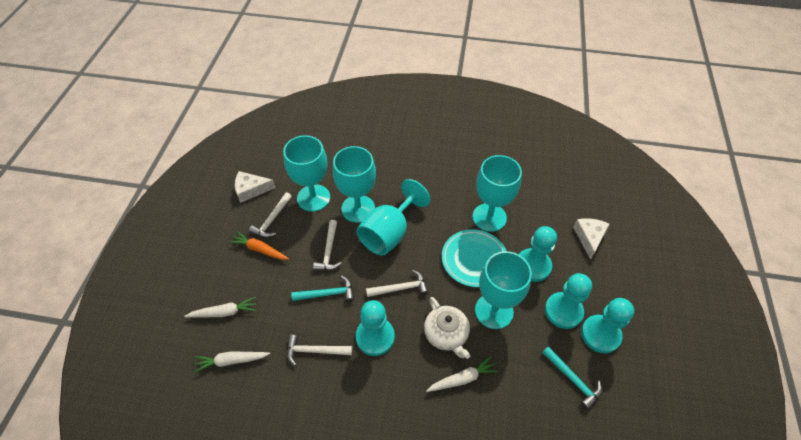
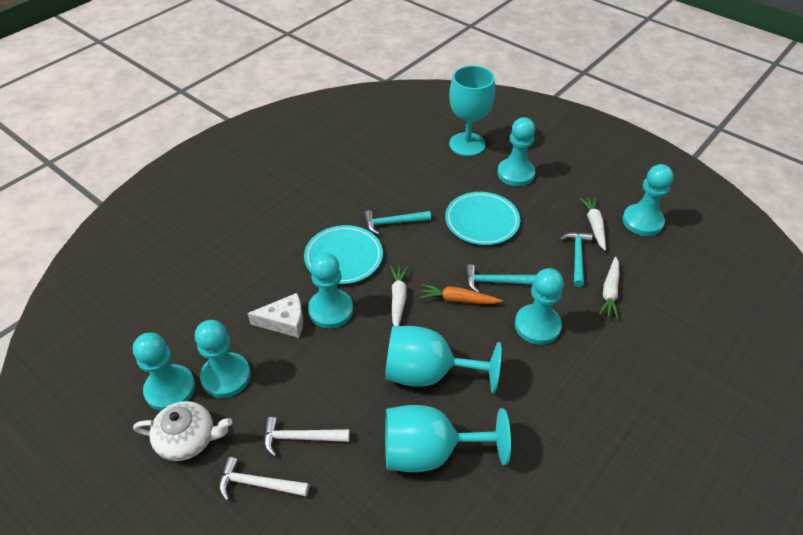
turquoise goblet: 5 -> 3
turquoise hammer: 2 -> 3
turquoise pawn: 4 -> 6
turquoise plate: 1 -> 2
white cheese: 2 -> 1
white hammer: 4 -> 2

